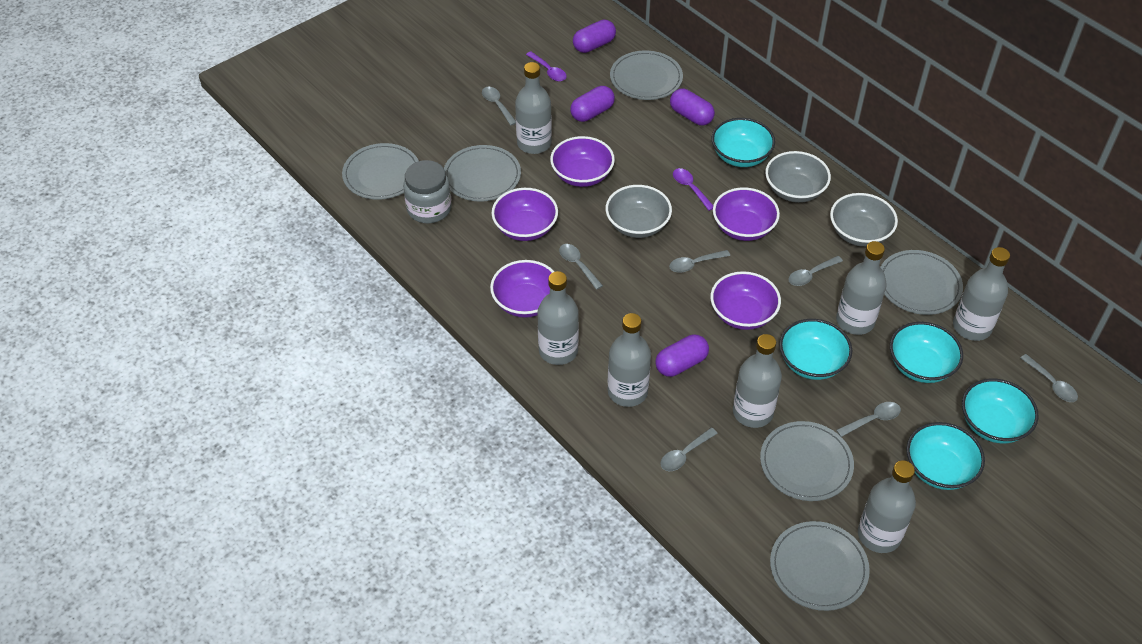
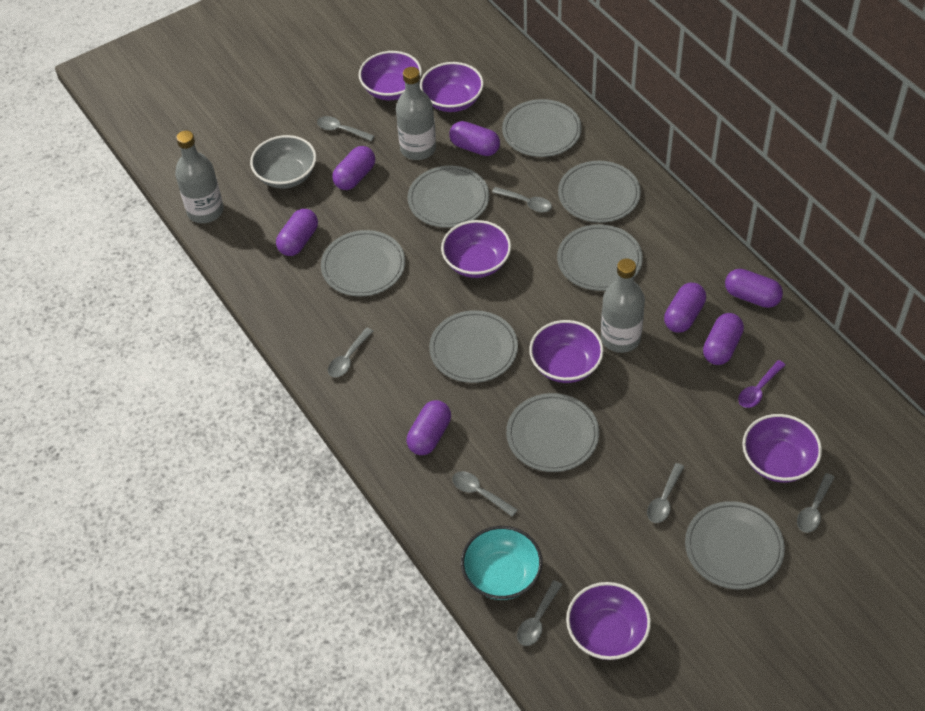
grey bottle: 7 -> 3
grey bowl: 3 -> 1
grey jar: 1 -> 0
grey plate: 6 -> 8
purple bowl: 5 -> 6
purple capsule: 4 -> 7
purple spoon: 2 -> 1
turquoise bowl: 5 -> 1

